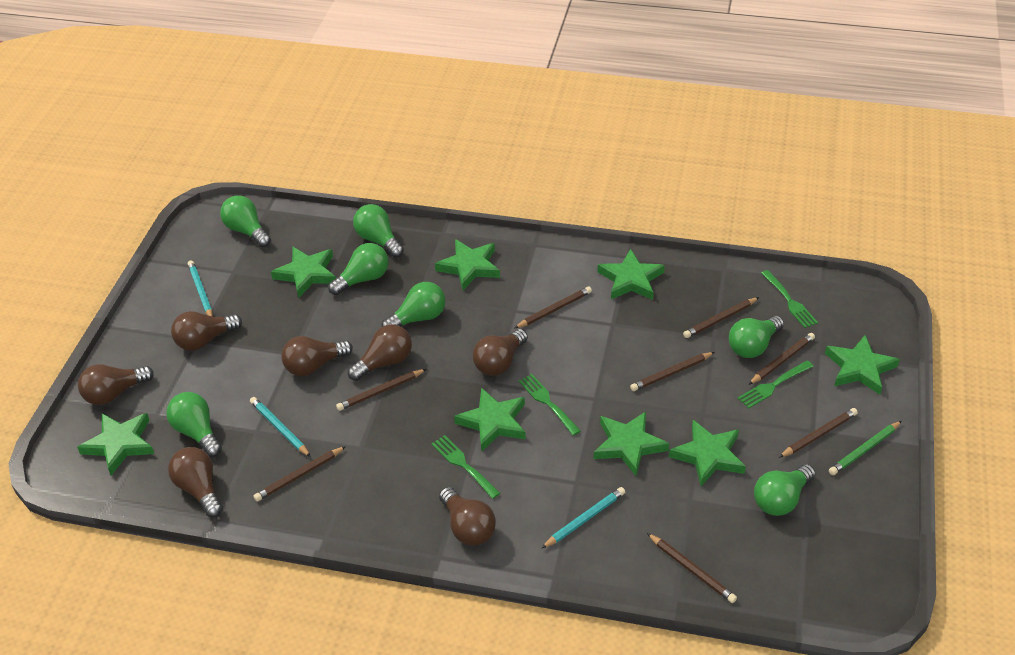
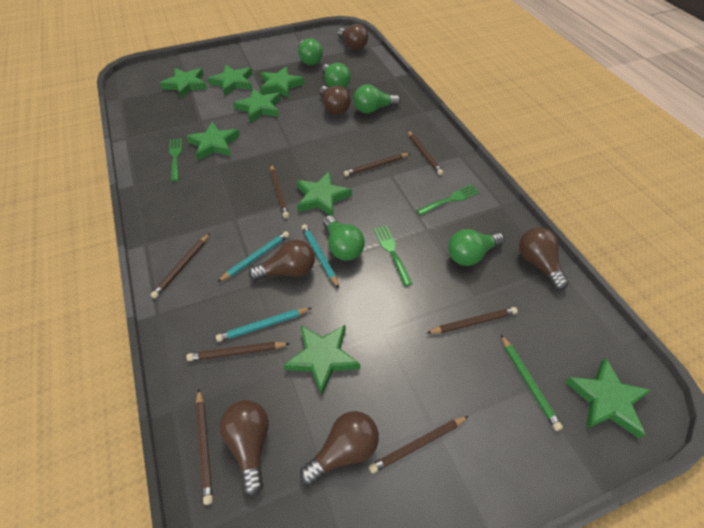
brown light bulb: 7 -> 6
green fork: 4 -> 3
green light bulb: 7 -> 5

